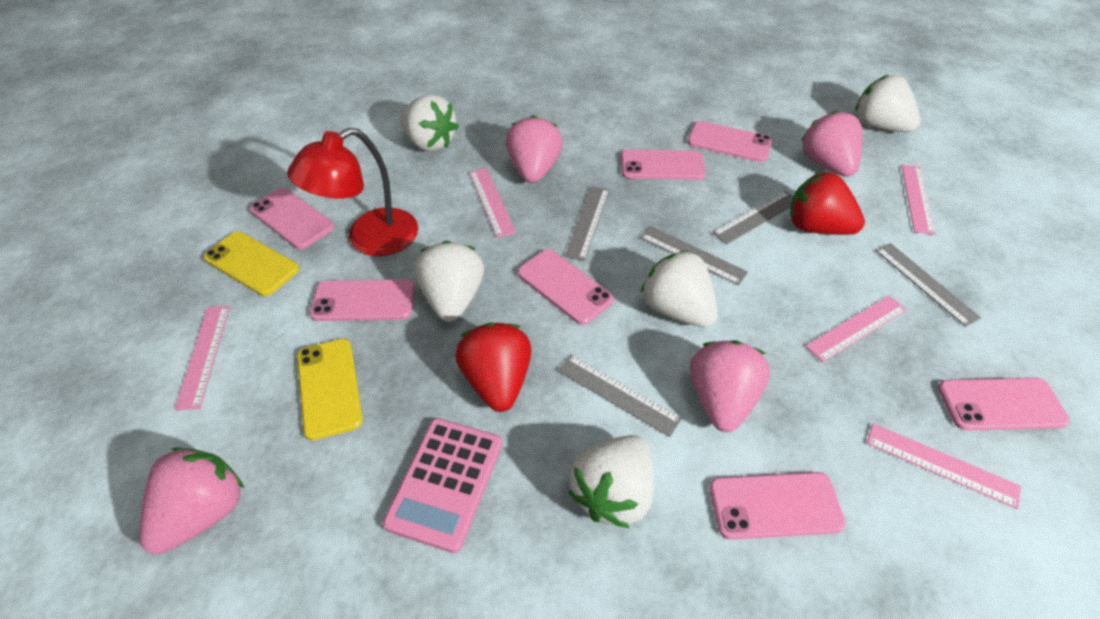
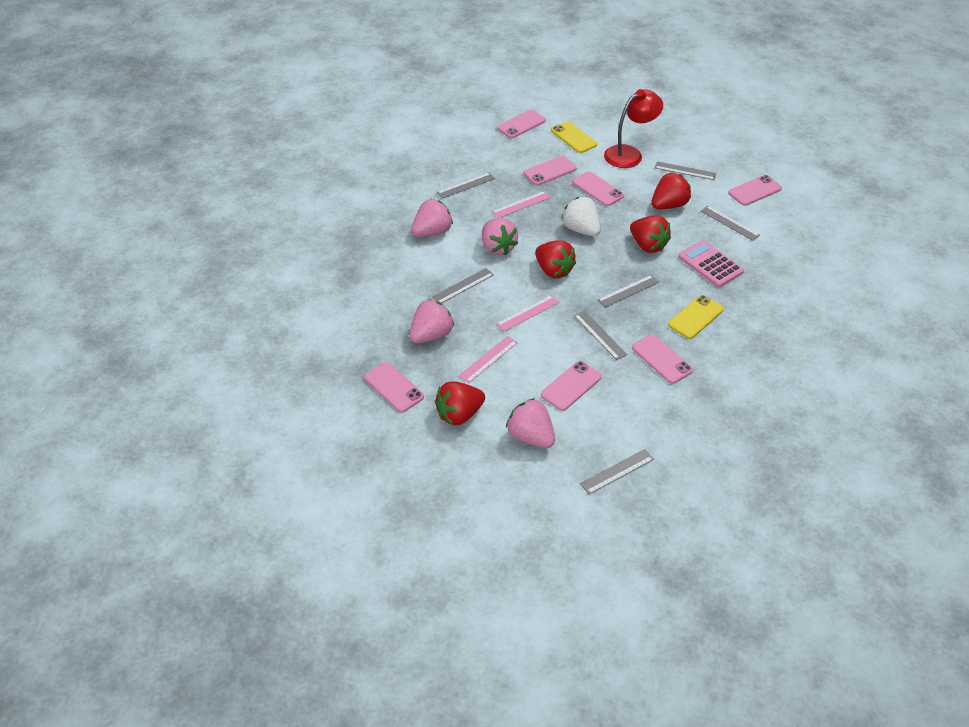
grey ruler: 5 -> 7
pink ruler: 5 -> 3
red strawberry: 2 -> 4
white strawberry: 5 -> 1

